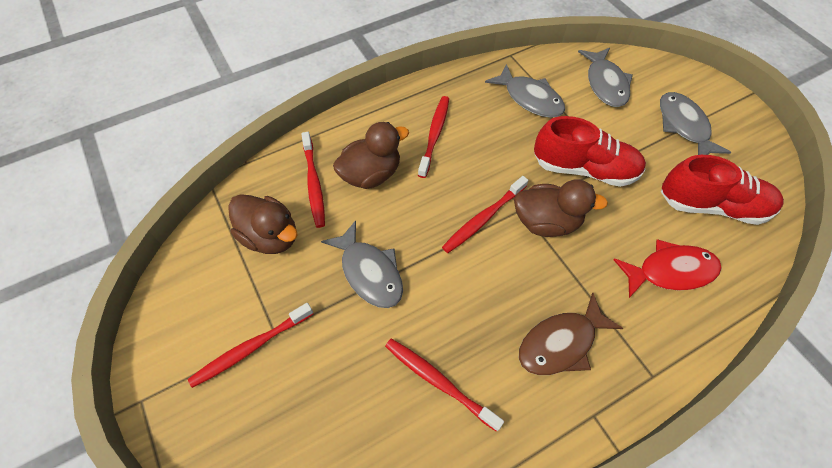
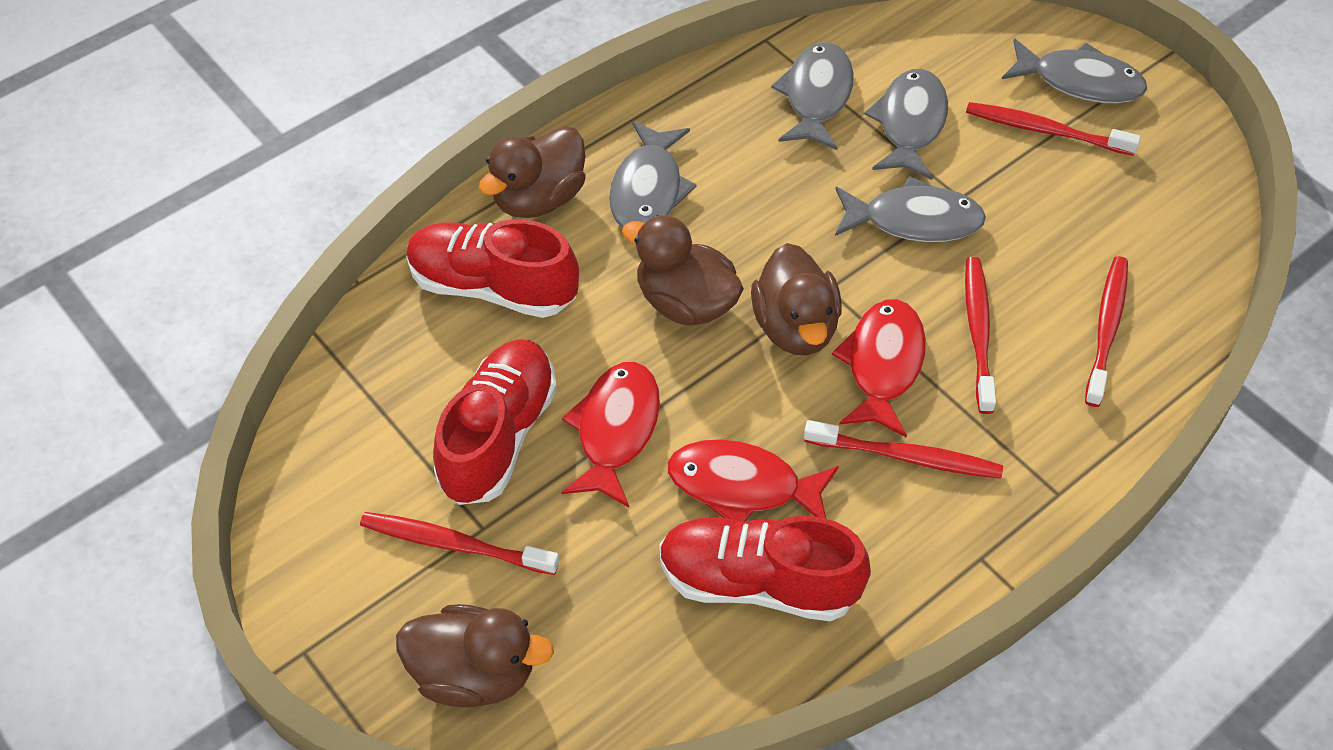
brown duck: 3 -> 4
brown fish: 1 -> 0
grey fish: 4 -> 5
red fish: 1 -> 3
red shoe: 2 -> 3

